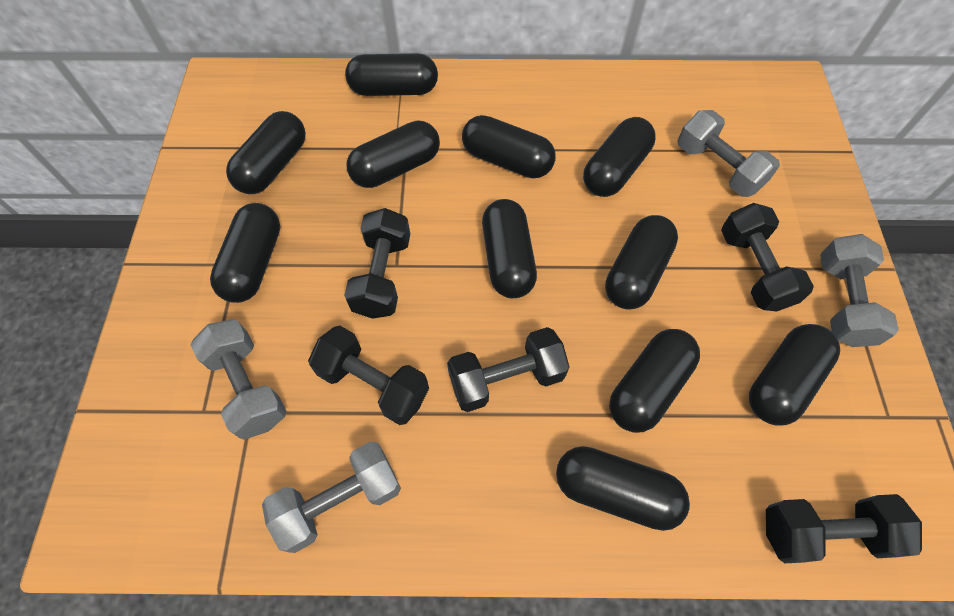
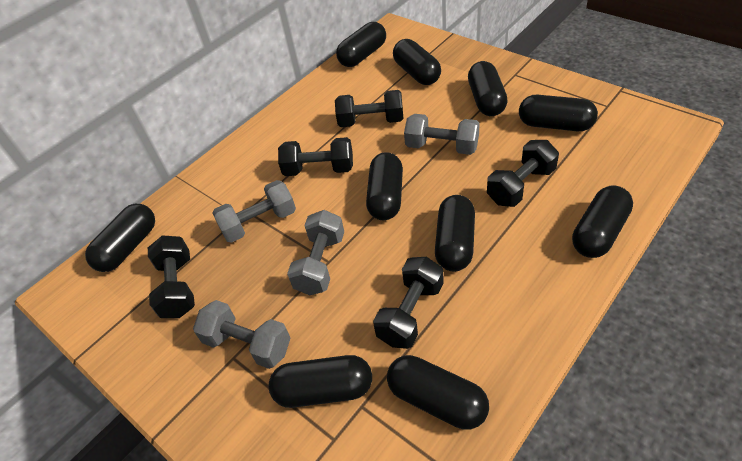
black capsule: 11 -> 10

